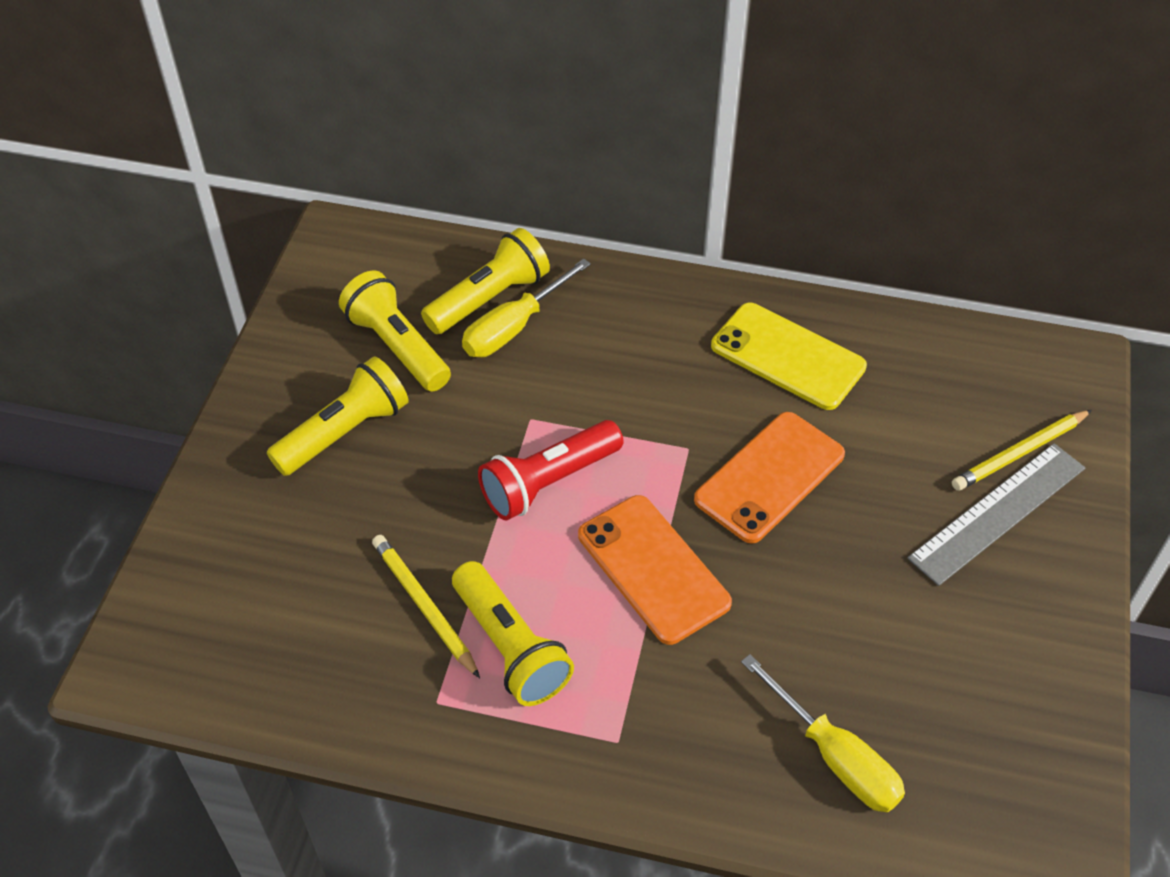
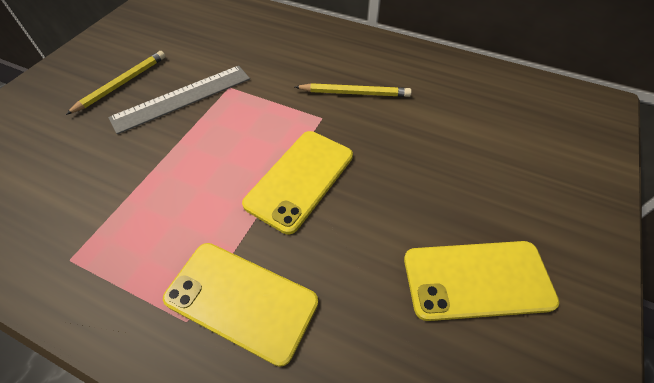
orange phone: 2 -> 0
red flashlight: 1 -> 0
yellow flashlight: 4 -> 0
yellow phone: 1 -> 3
yellow screwdriver: 2 -> 0

